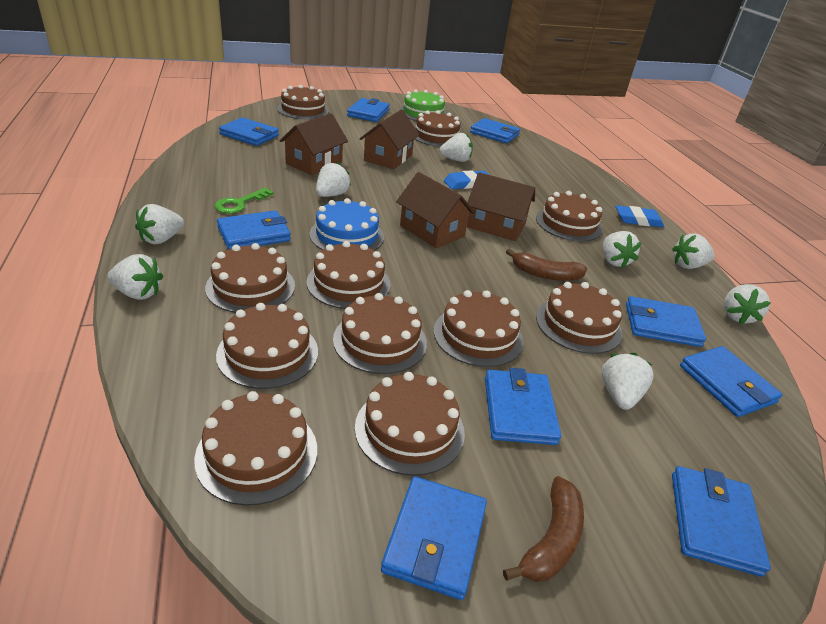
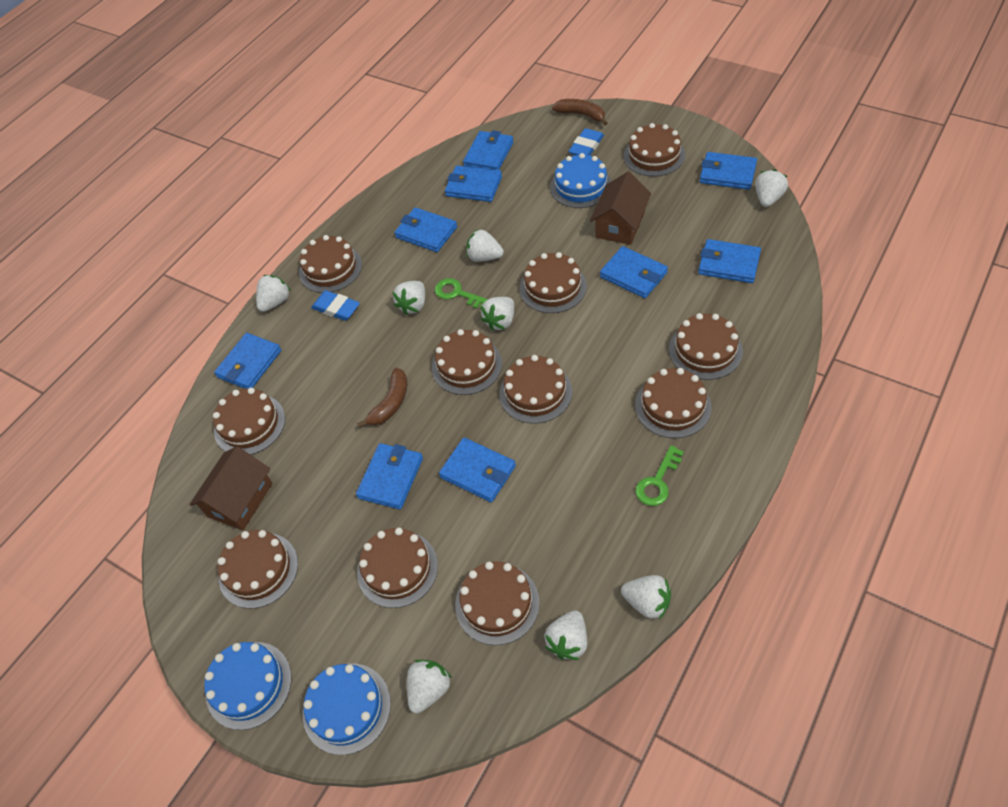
blue cake: 1 -> 3
brown house: 4 -> 2
green cake: 1 -> 0
green key: 1 -> 2

